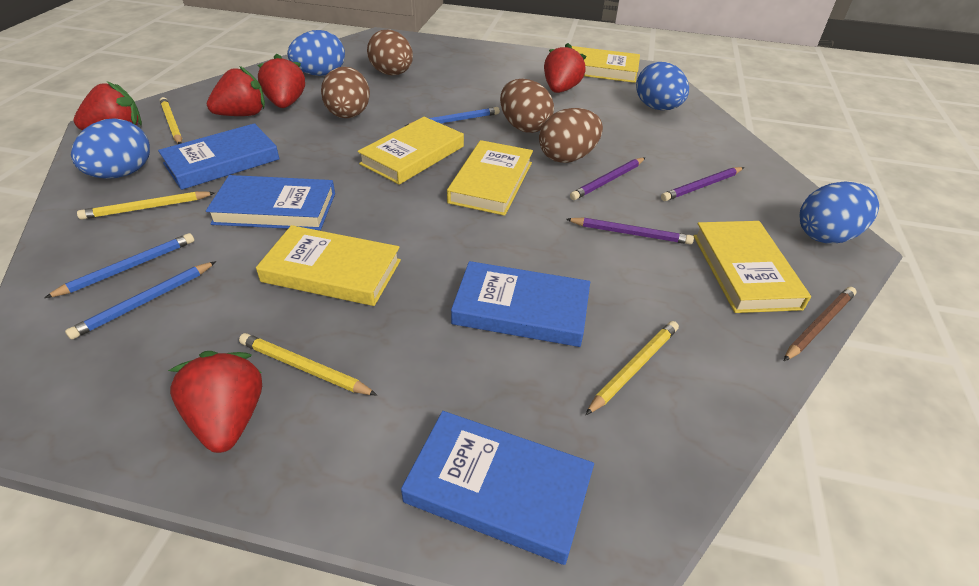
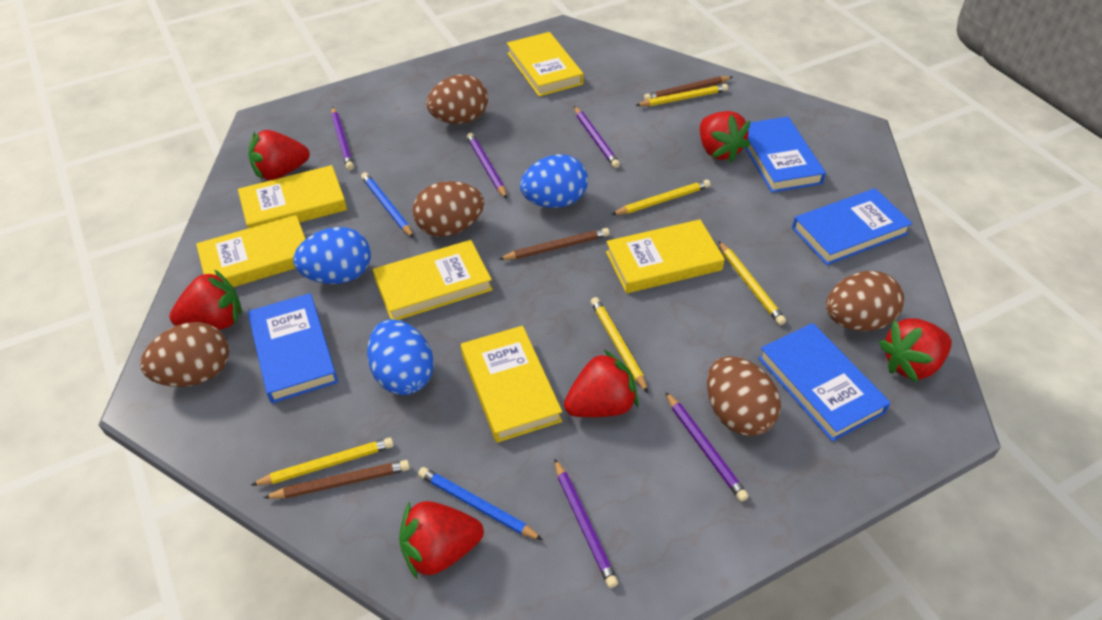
blue egg: 4 -> 3
blue pencil: 3 -> 2
brown egg: 4 -> 5
brown pencil: 1 -> 3
purple pencil: 3 -> 5
red strawberry: 5 -> 6
yellow book: 5 -> 6
yellow pencil: 4 -> 5

